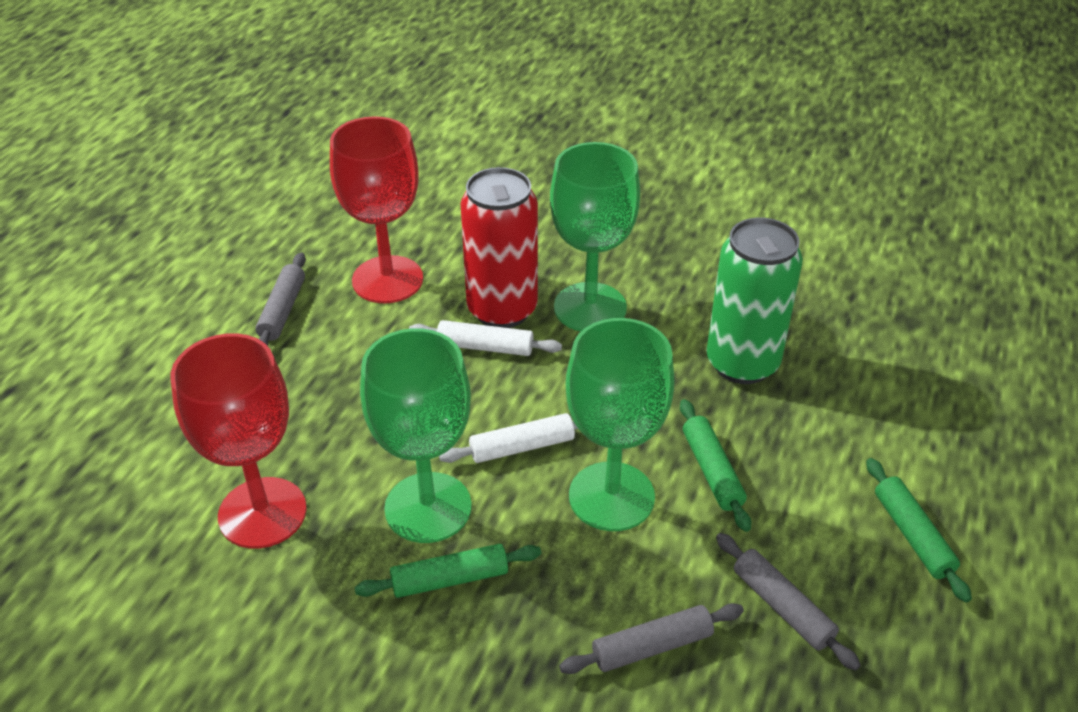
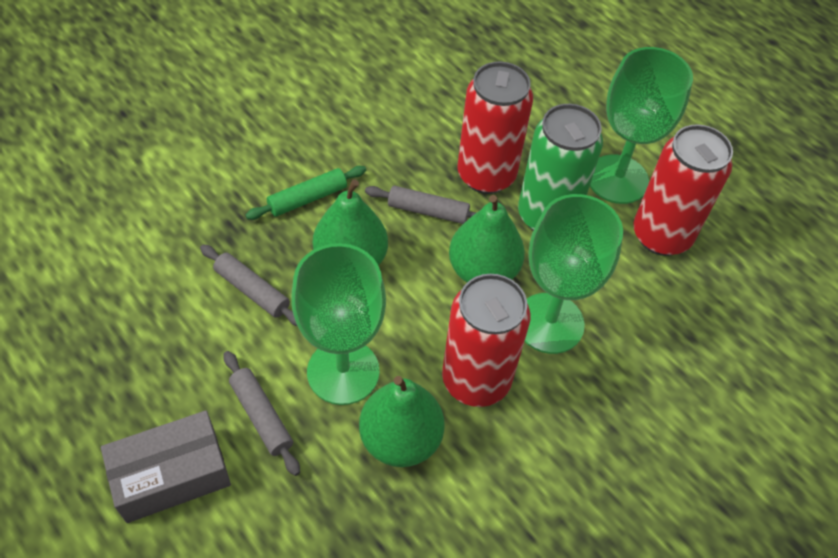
green pear: 0 -> 3
green rolling pin: 3 -> 1
grey box: 0 -> 1
red can: 1 -> 3
red goblet: 2 -> 0
white rolling pin: 2 -> 0

